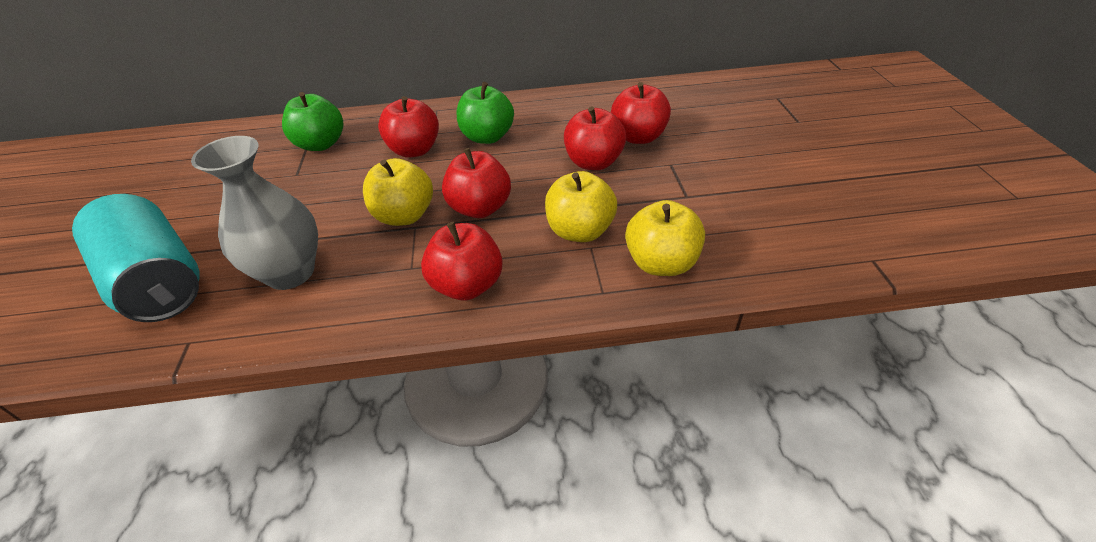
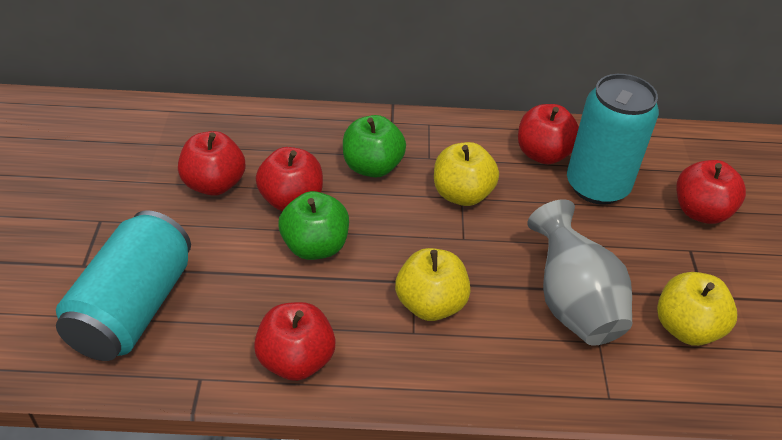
turquoise can: 1 -> 2

